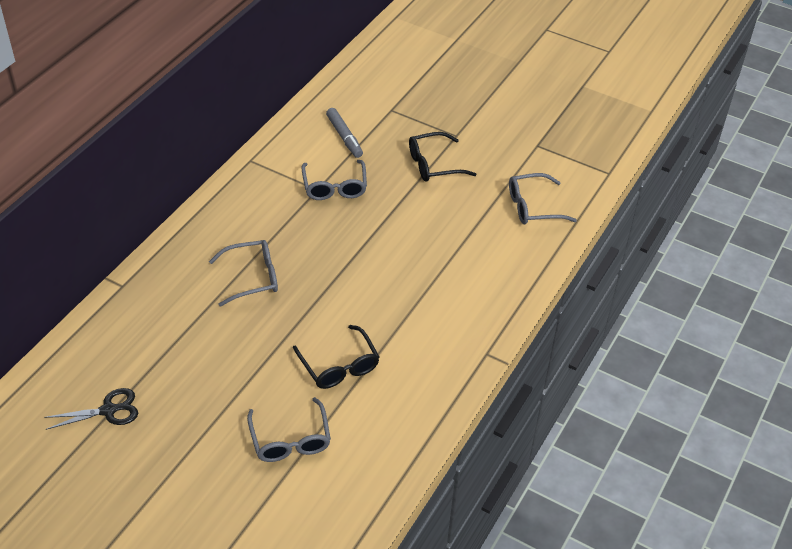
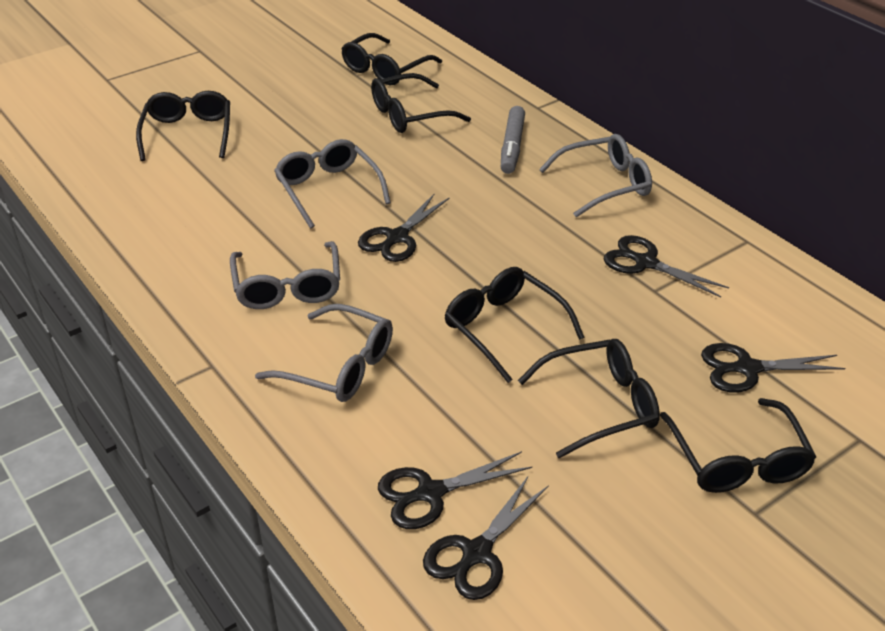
black glasses: 2 -> 6
black scissors: 1 -> 5

